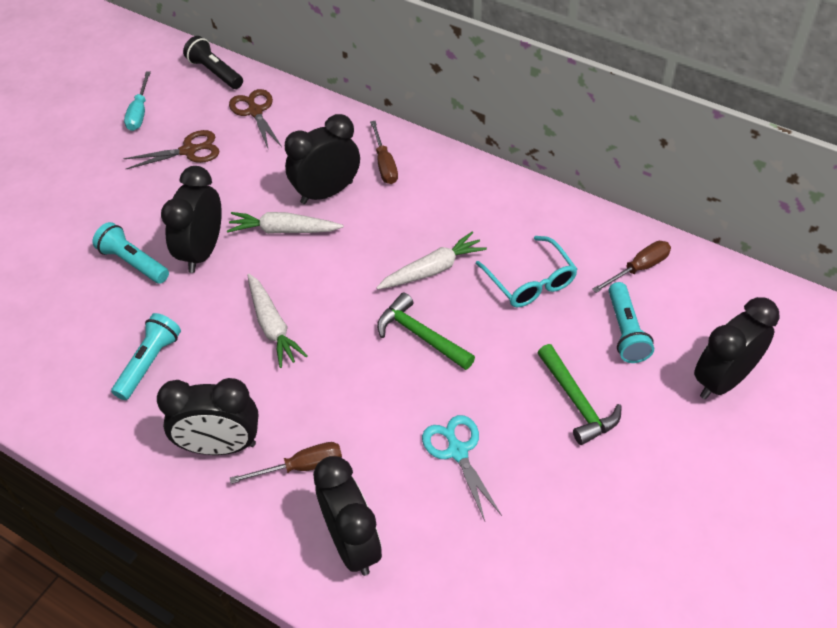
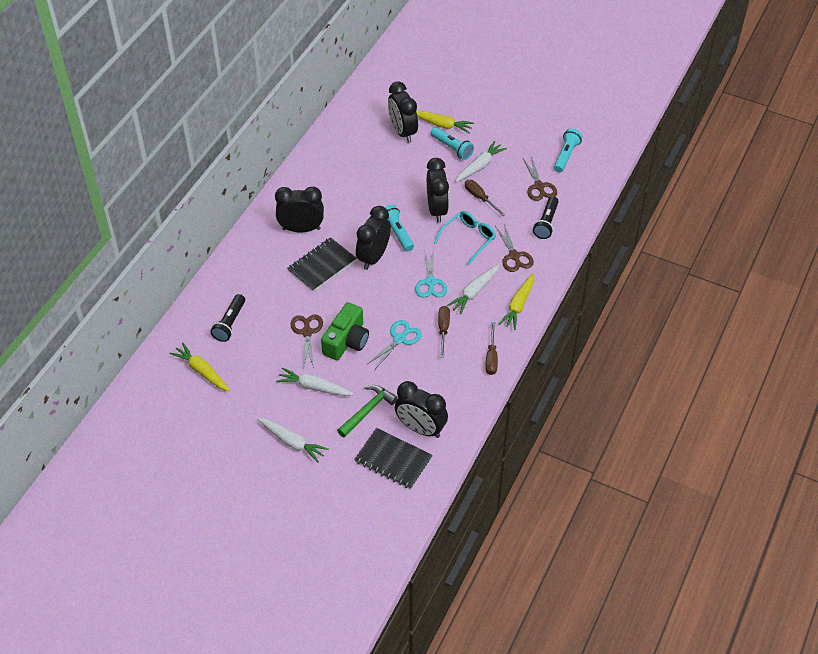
black flashlight: 1 -> 2
black notebook: 0 -> 2
brown scissors: 2 -> 3
green camera: 0 -> 1
green hammer: 2 -> 1
turquoise scissors: 1 -> 2
turquoise screwdriver: 1 -> 0
white carrot: 3 -> 4
yellow carrot: 0 -> 3

